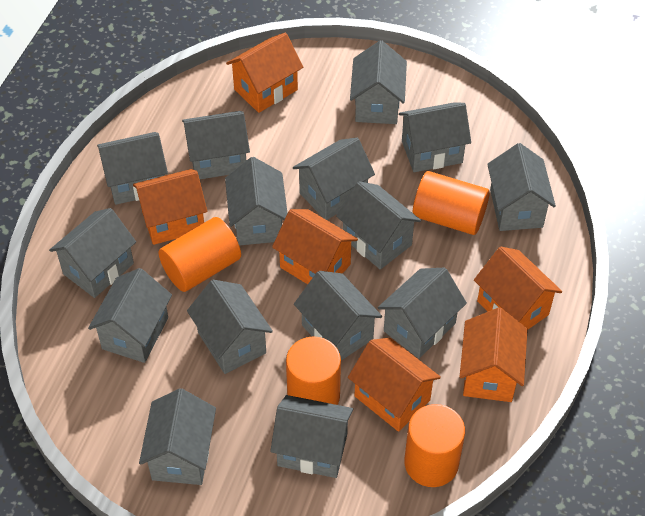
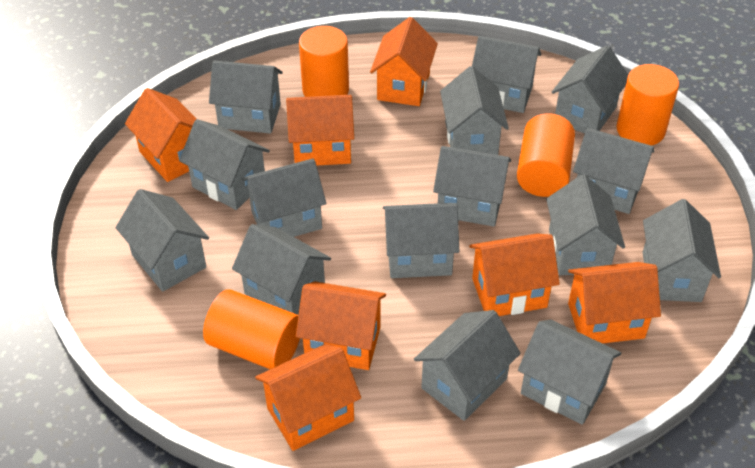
orange house: 6 -> 7

